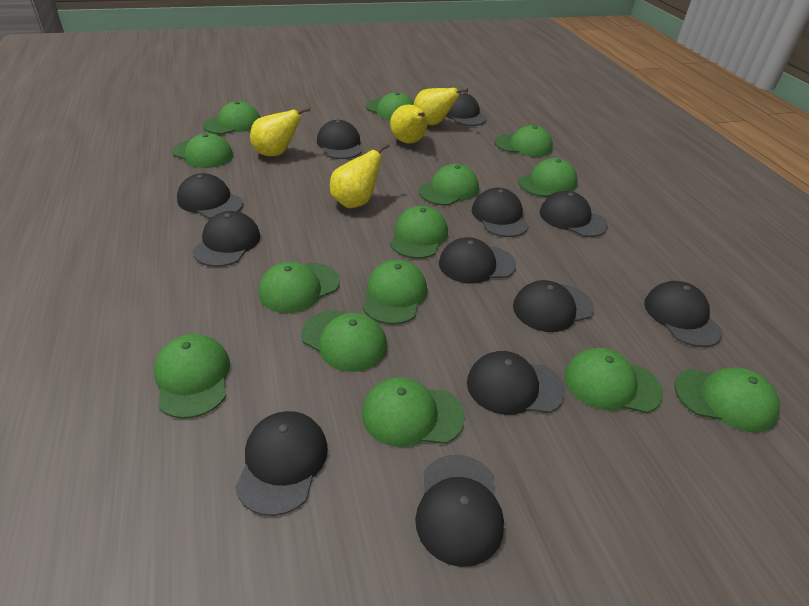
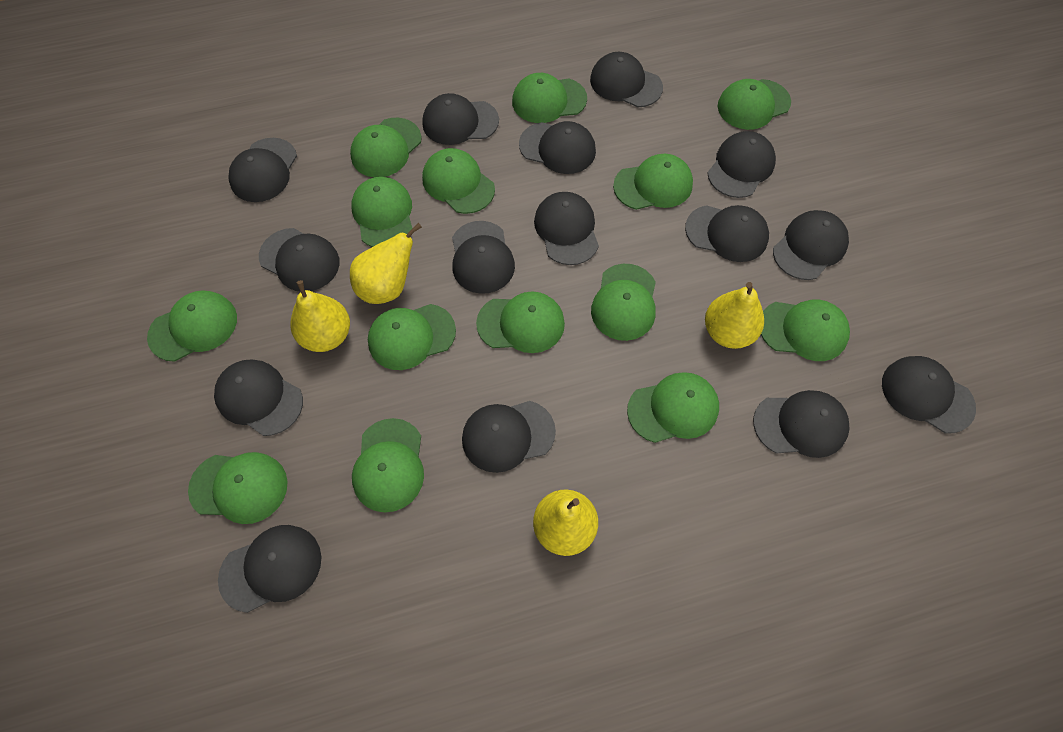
black cap: 12 -> 15

